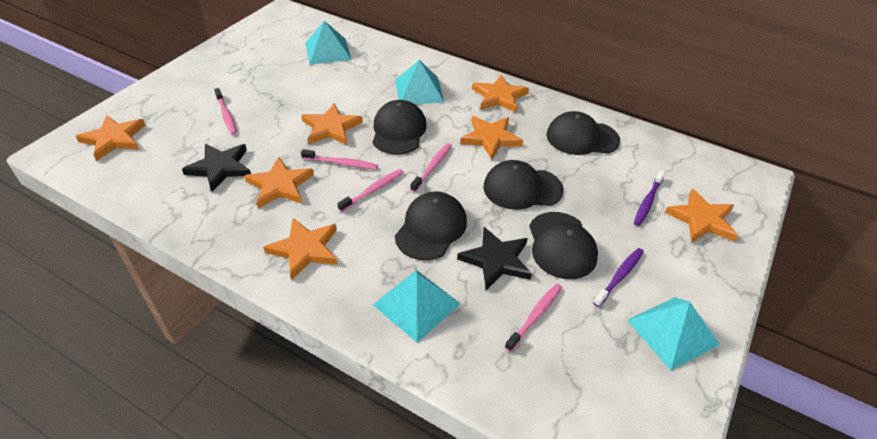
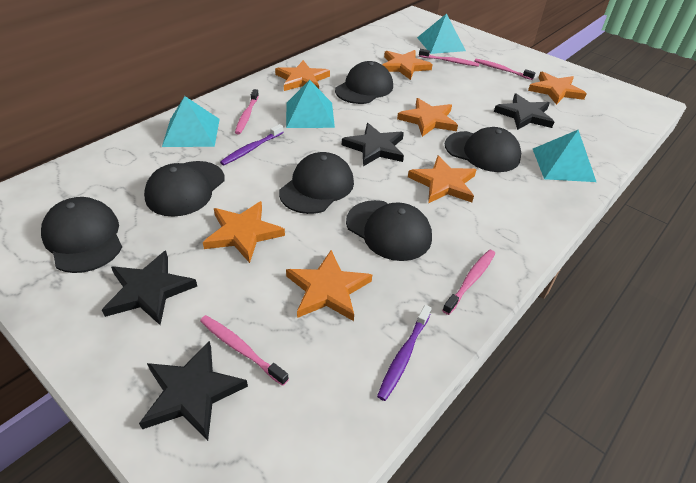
black cap: 5 -> 6
black star: 2 -> 4

